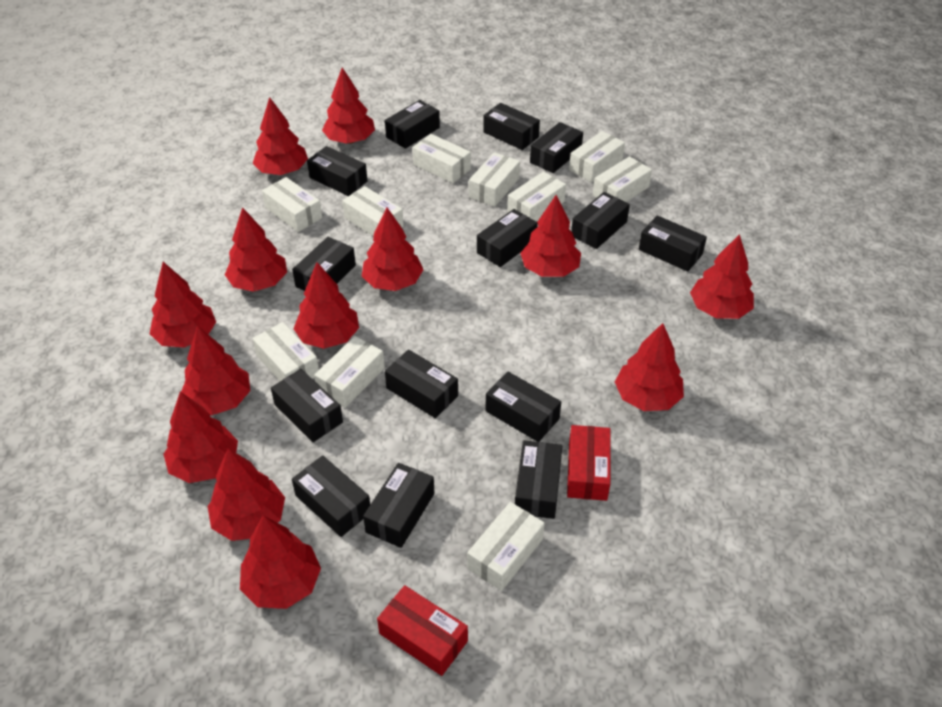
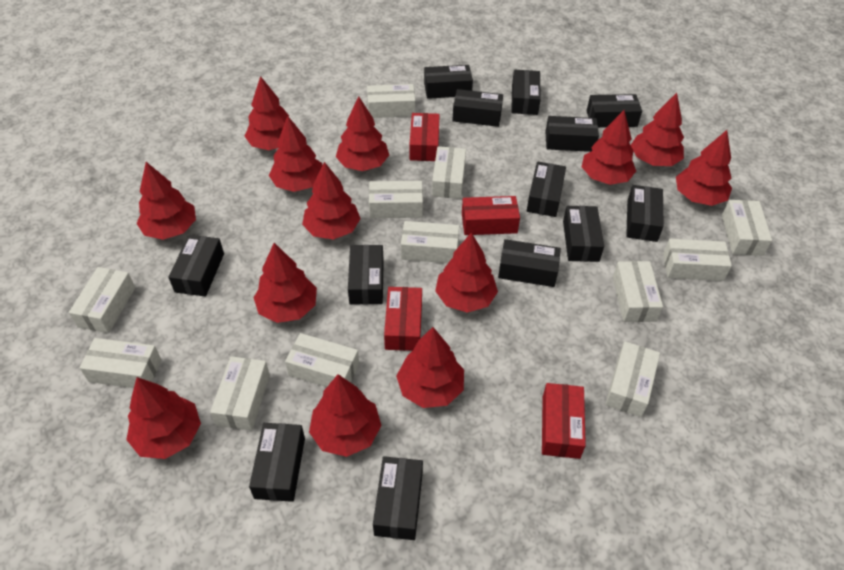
black box: 14 -> 13
red box: 2 -> 4
white box: 10 -> 12

